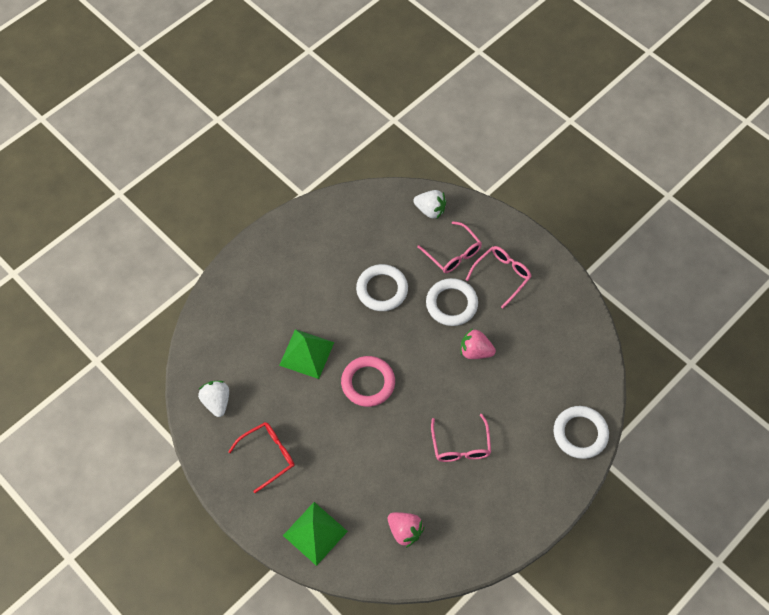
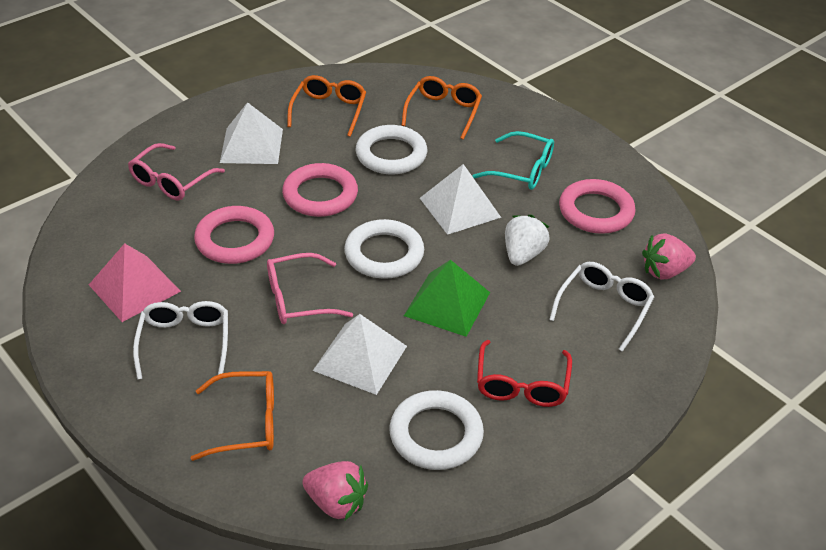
green pyramid: 2 -> 1
orange glasses: 0 -> 3
pink glasses: 3 -> 2
pink pyramid: 0 -> 1
pink ring: 1 -> 3
turquoise glasses: 0 -> 1
white glasses: 0 -> 2
white pyramid: 0 -> 3
white strawberry: 2 -> 1

